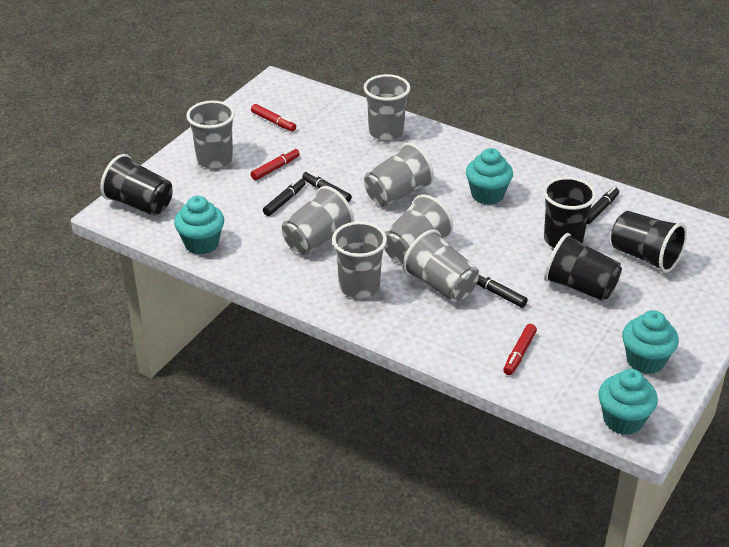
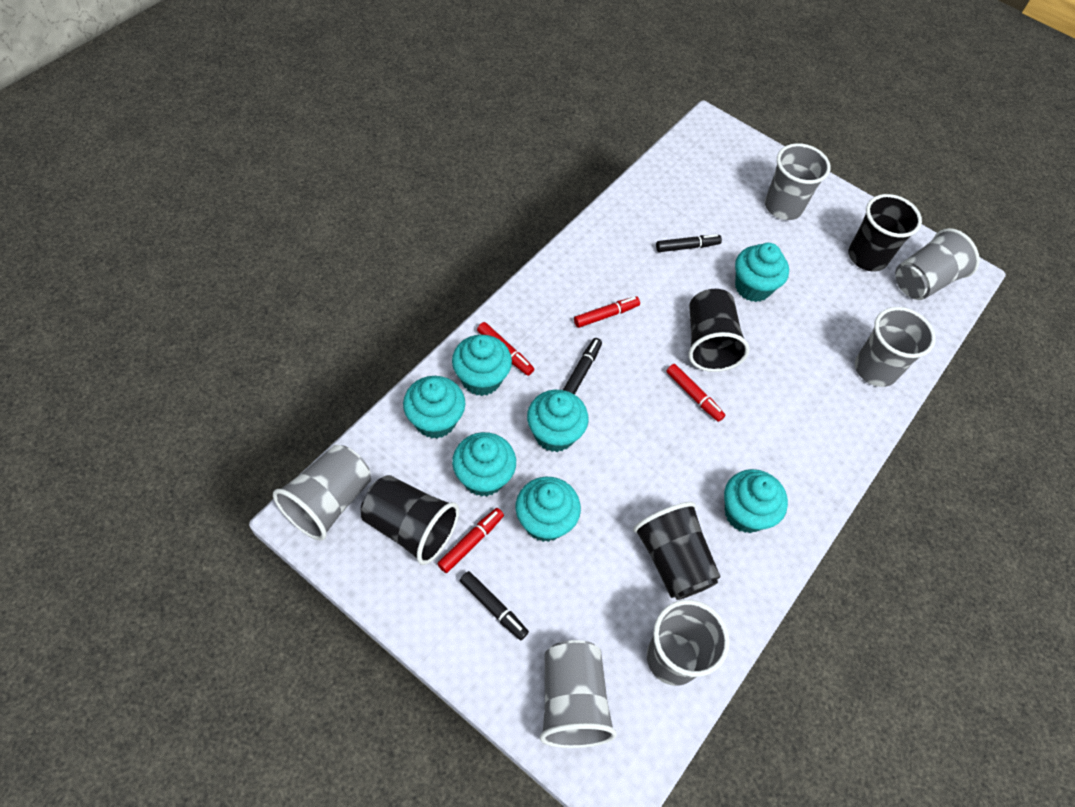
black marker: 4 -> 3
grey cup: 7 -> 6
red marker: 3 -> 4
turquoise cupcake: 4 -> 7

